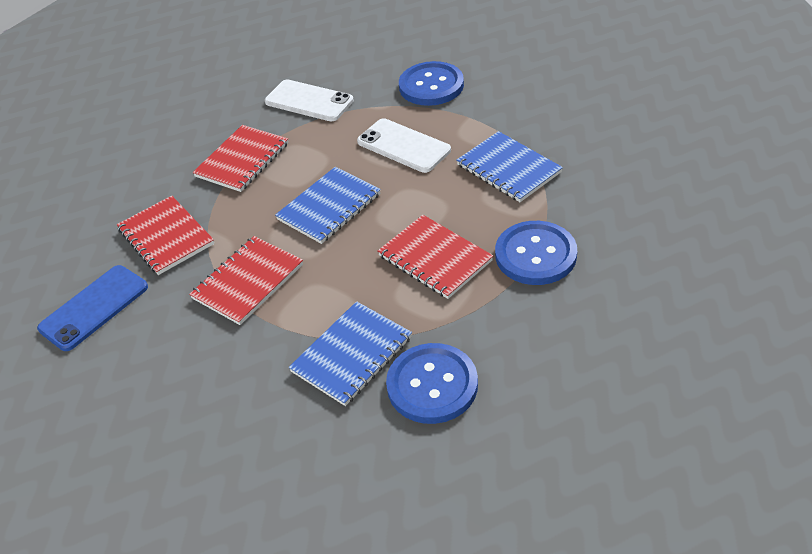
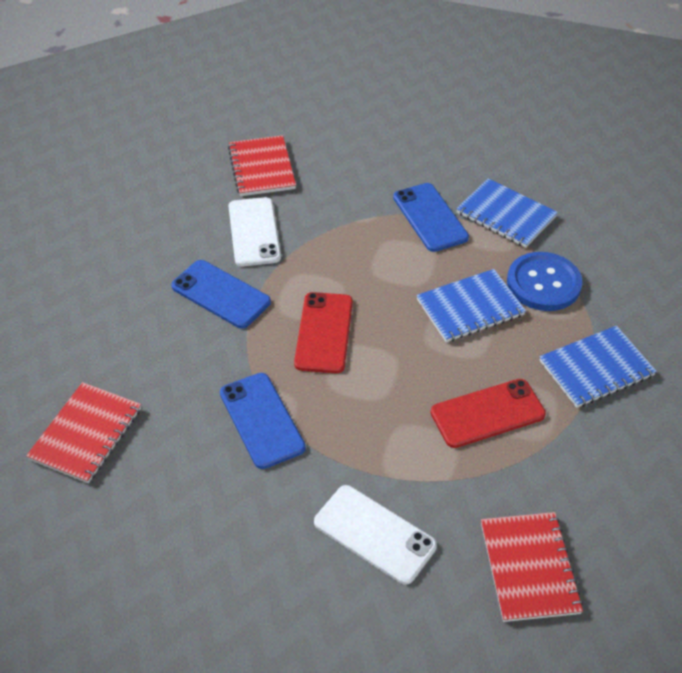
blue button: 3 -> 1
blue phone: 1 -> 3
red notebook: 4 -> 3
red phone: 0 -> 2

